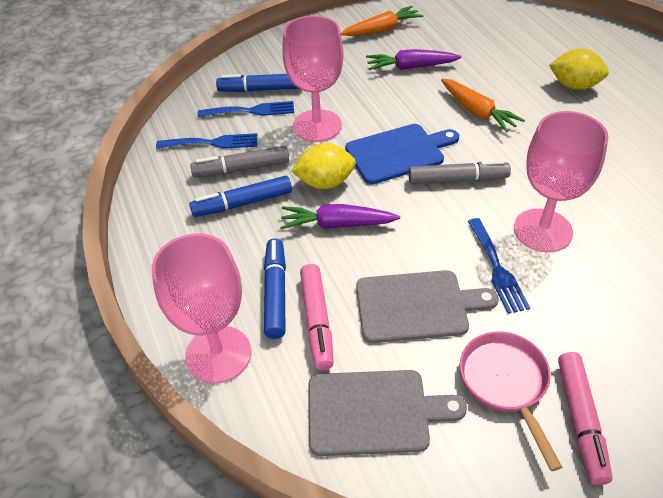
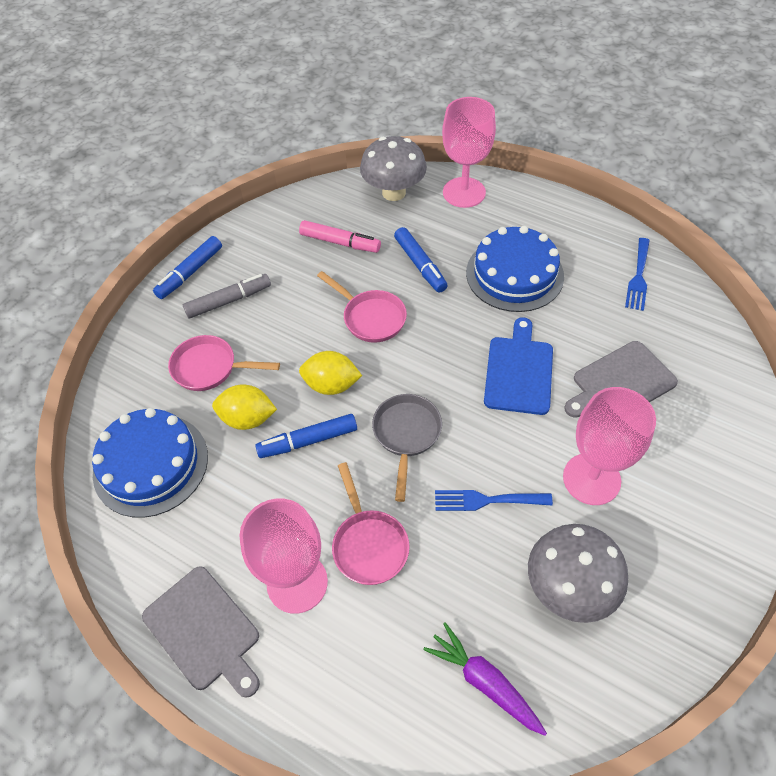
blue cake: 0 -> 2
blue fork: 3 -> 2
grey marker: 2 -> 1
grey mushroom: 0 -> 2
grey pan: 0 -> 1
orange carrot: 2 -> 0
pink marker: 2 -> 1
pink pan: 1 -> 3
purple carrot: 2 -> 1

